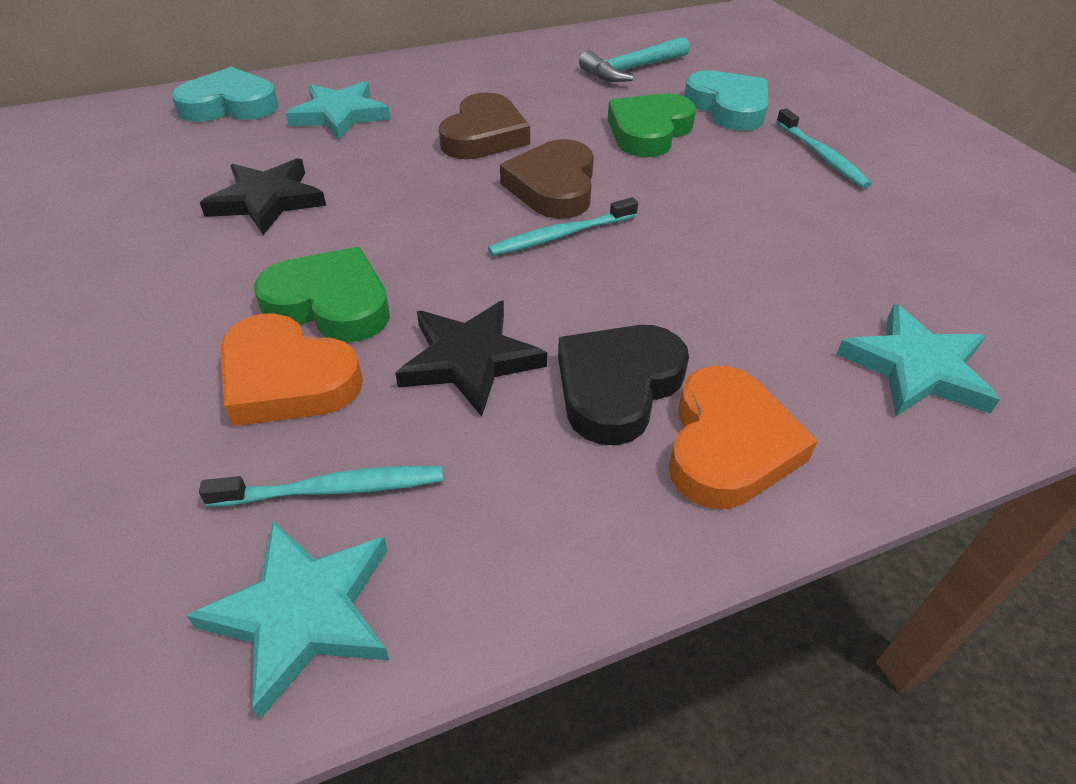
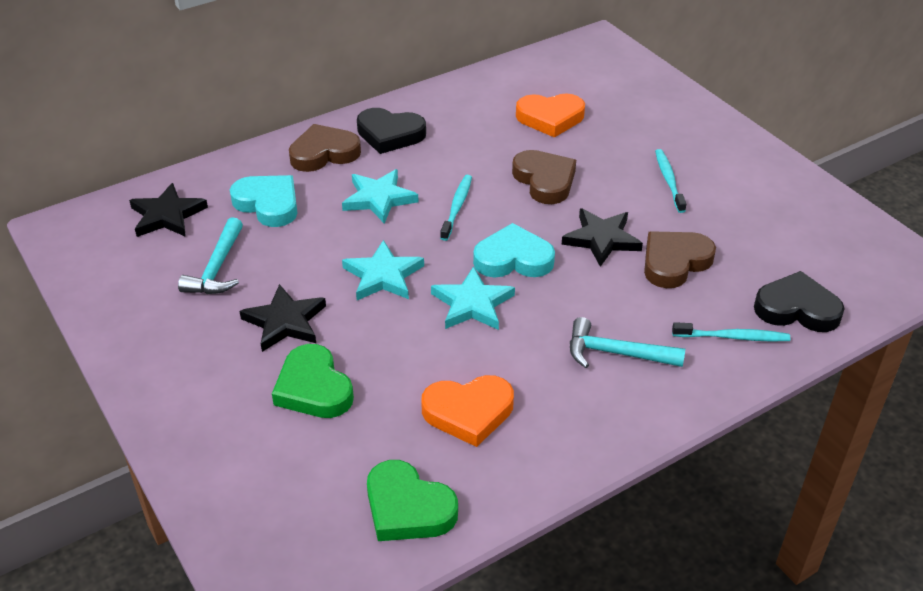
black heart: 1 -> 2
black star: 2 -> 3
brown heart: 2 -> 3
turquoise hammer: 1 -> 2

